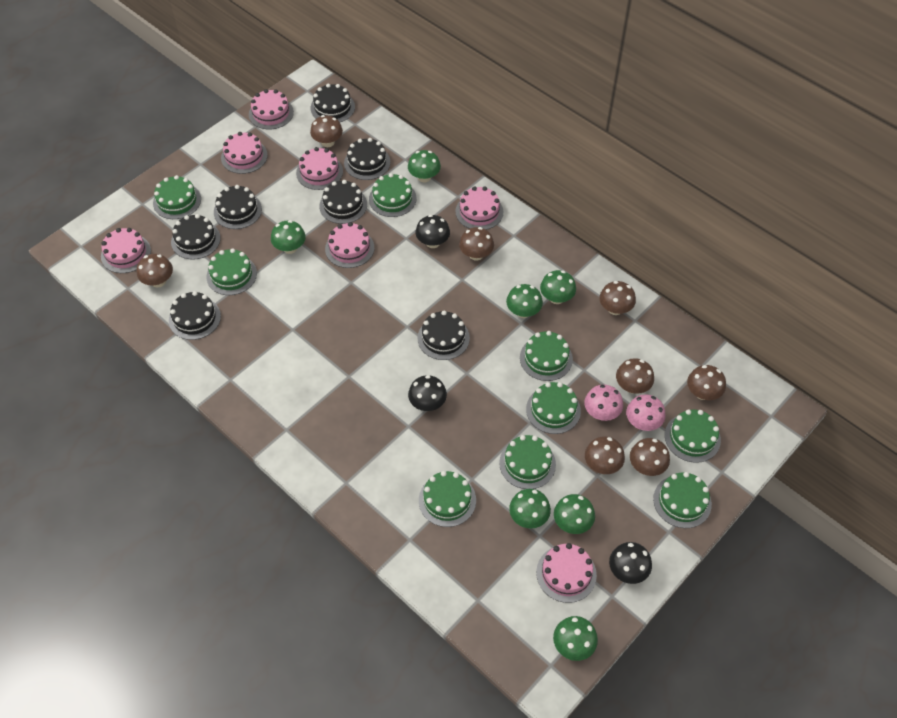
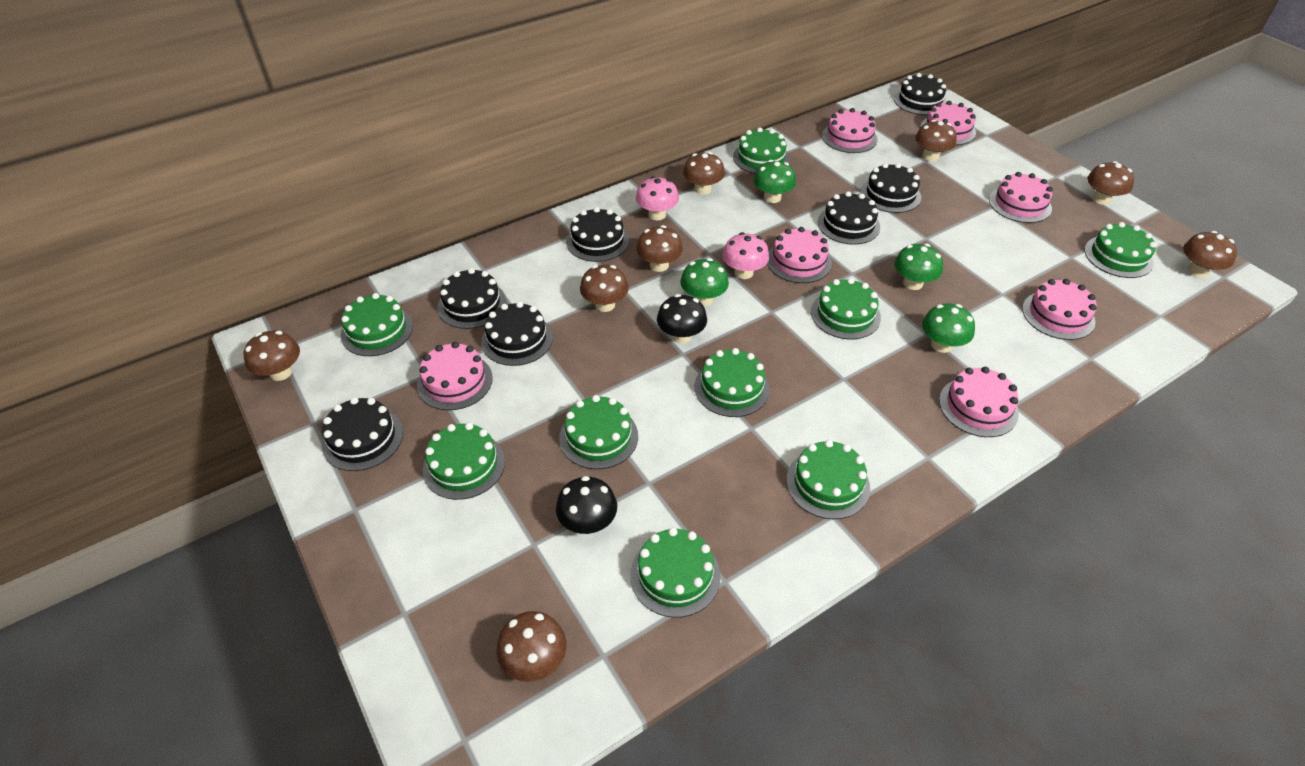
black mushroom: 3 -> 2
green mushroom: 7 -> 4

